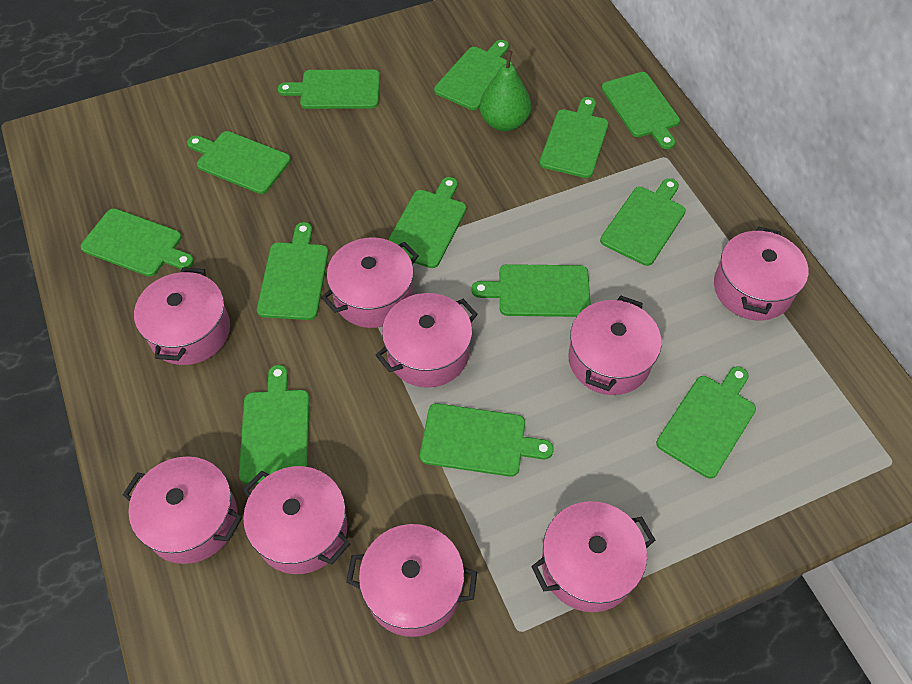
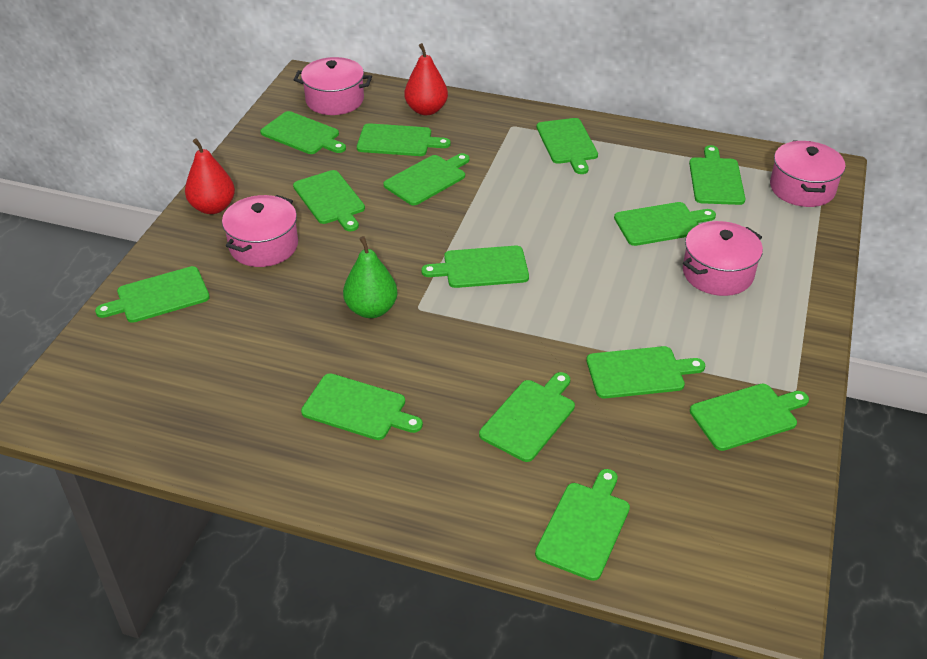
green cutting board: 13 -> 14
pink pot: 9 -> 4
red pear: 0 -> 2

